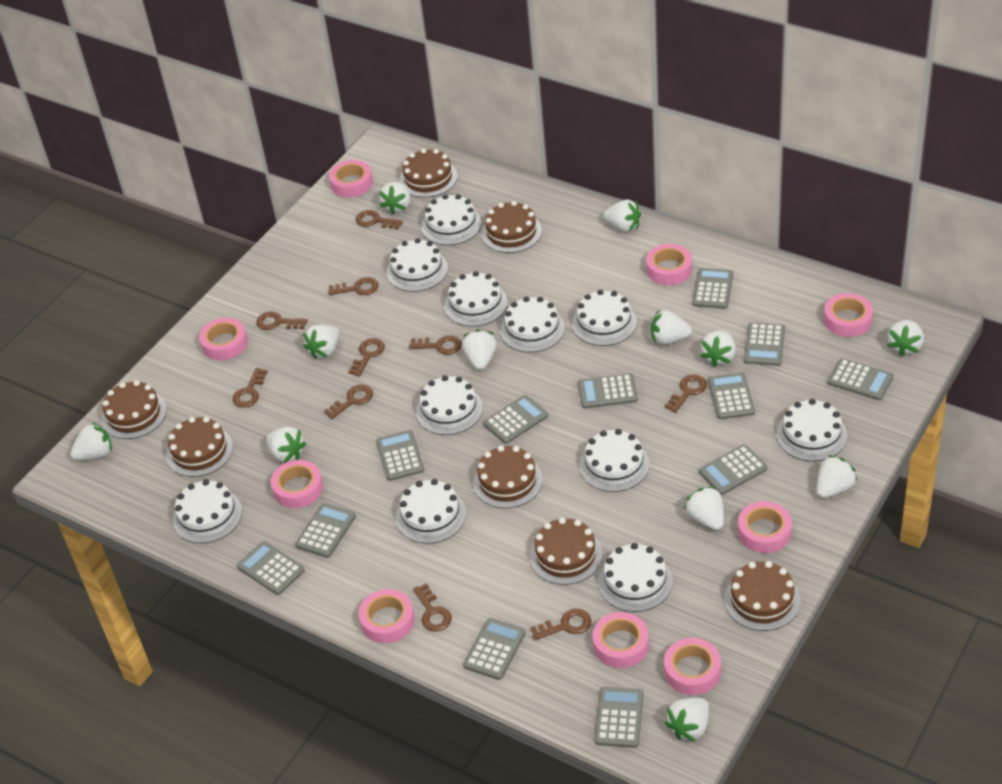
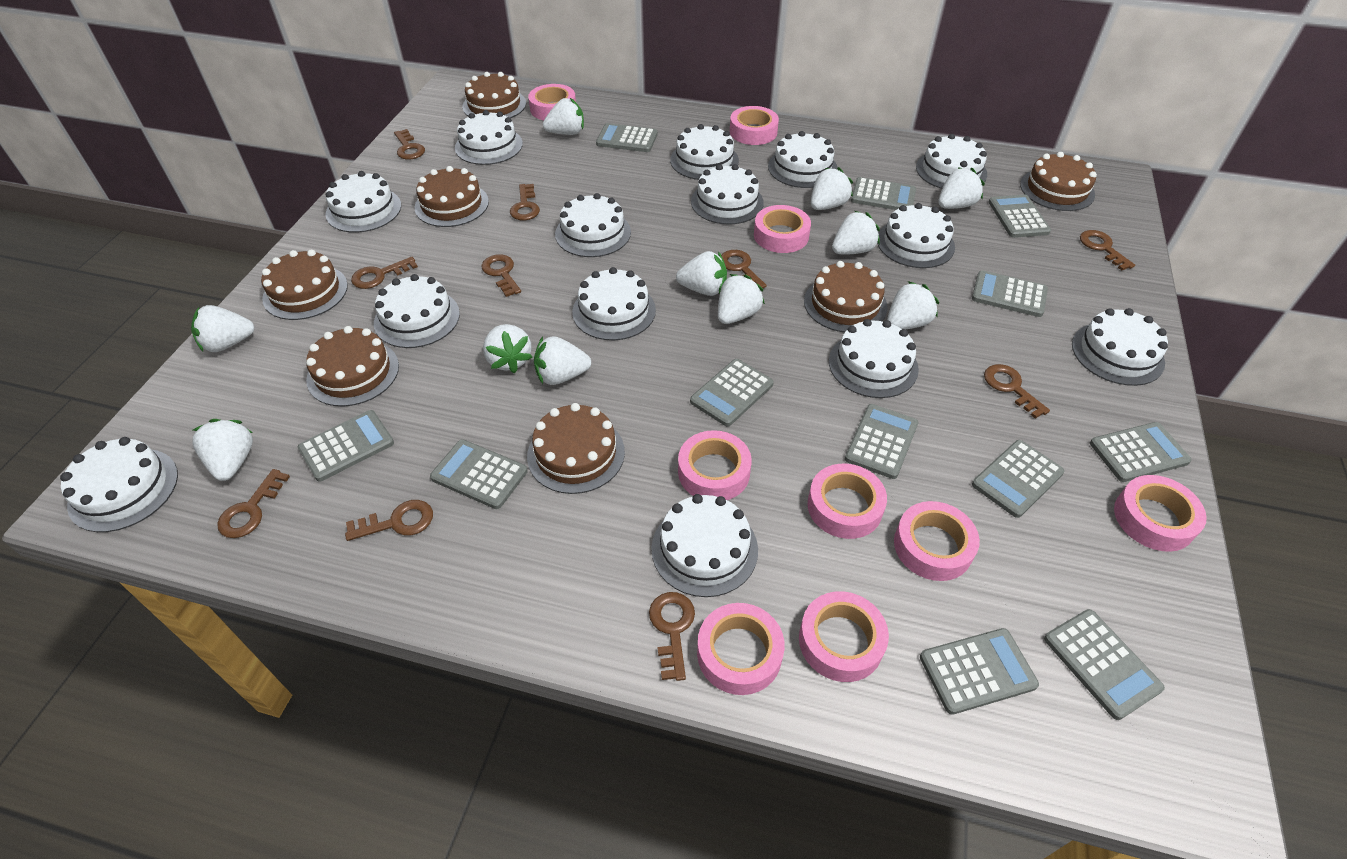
white cake: 11 -> 14
white strawberry: 12 -> 11

